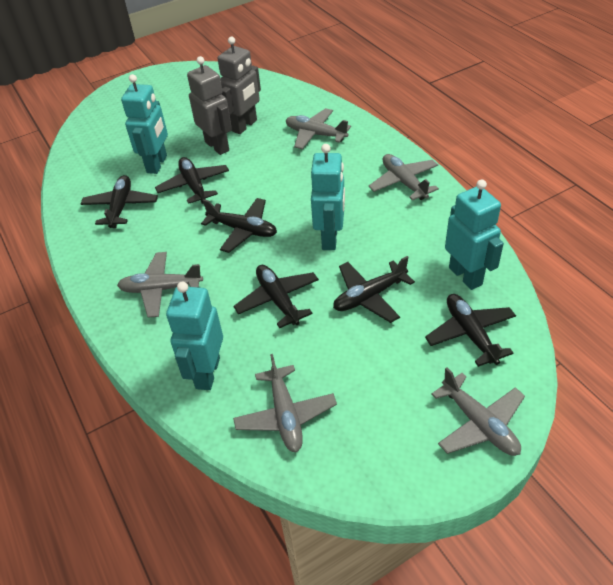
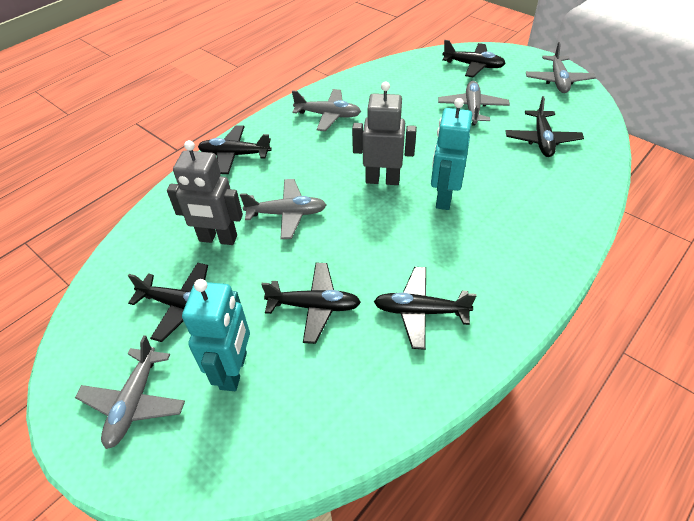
turquoise robot: 4 -> 2

